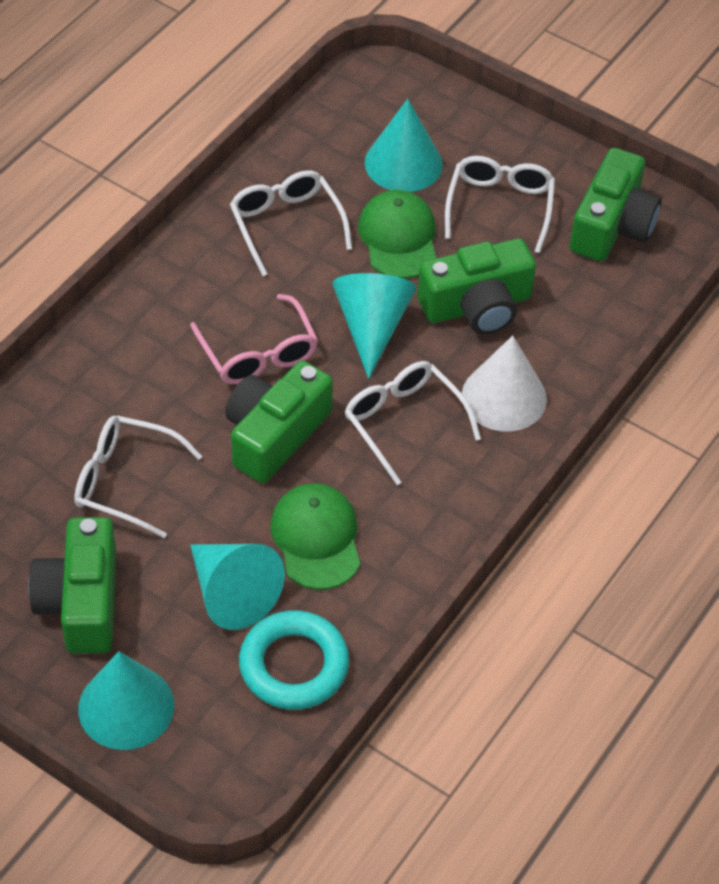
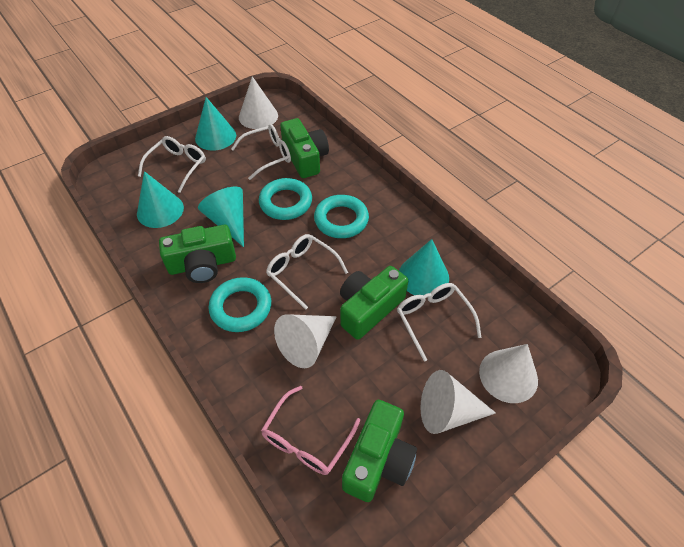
green cap: 2 -> 0
turquoise ring: 1 -> 3
white cone: 1 -> 4

